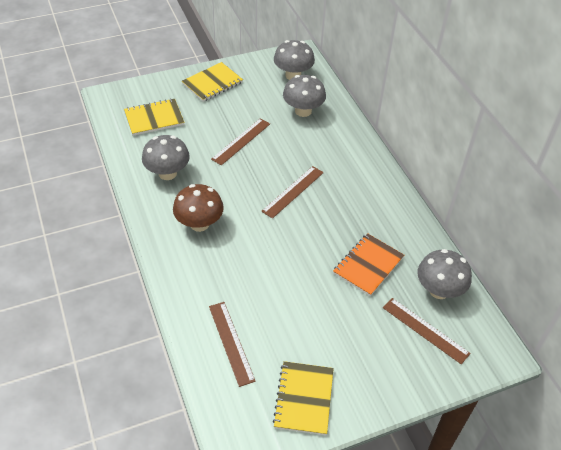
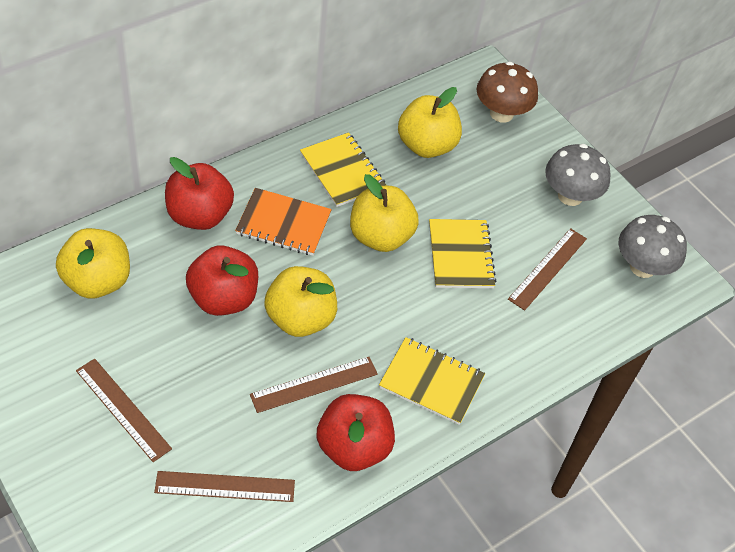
grey mushroom: 4 -> 2
red apple: 0 -> 3
yellow apple: 0 -> 4

